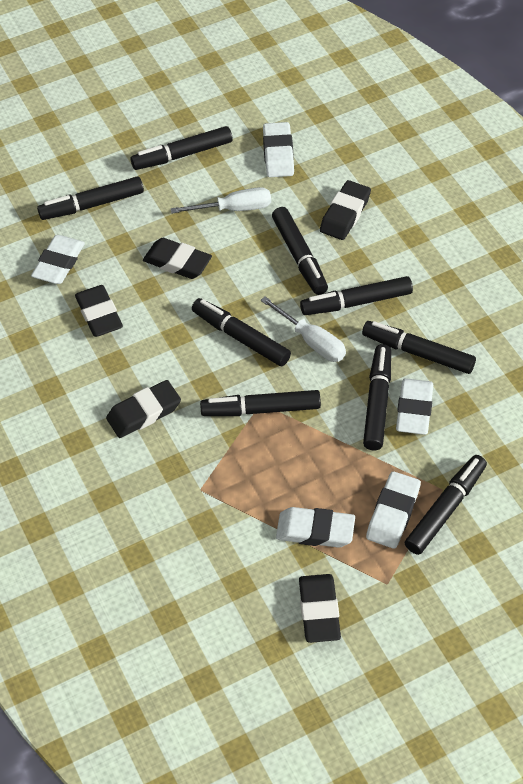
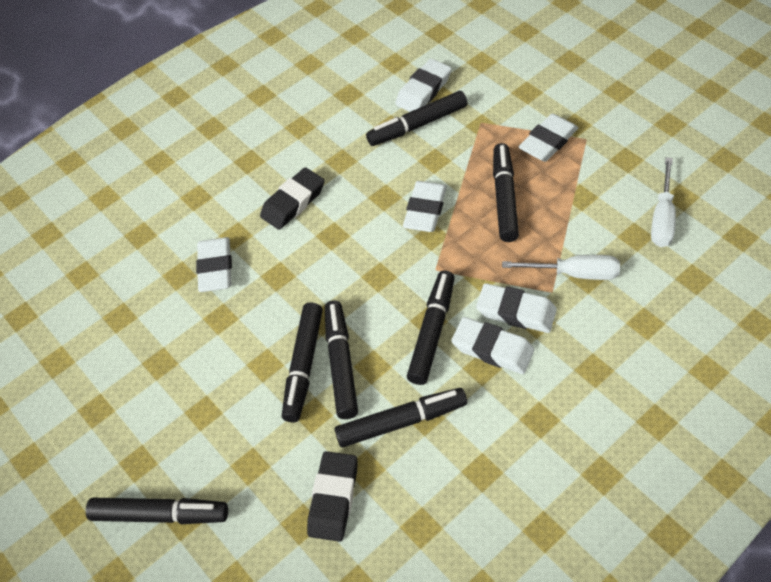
black eraser: 5 -> 2
black marker: 9 -> 7
white eraser: 5 -> 6

